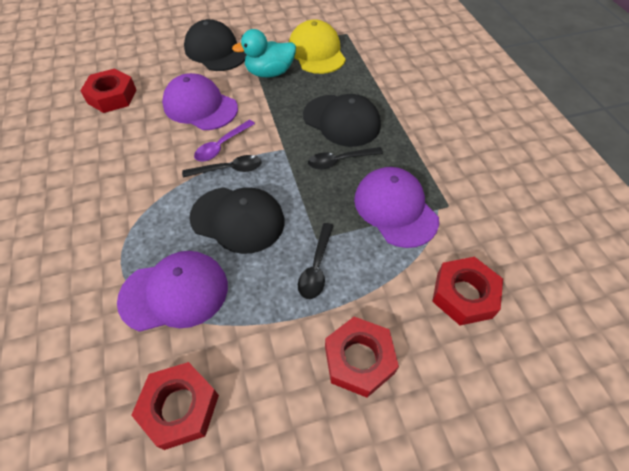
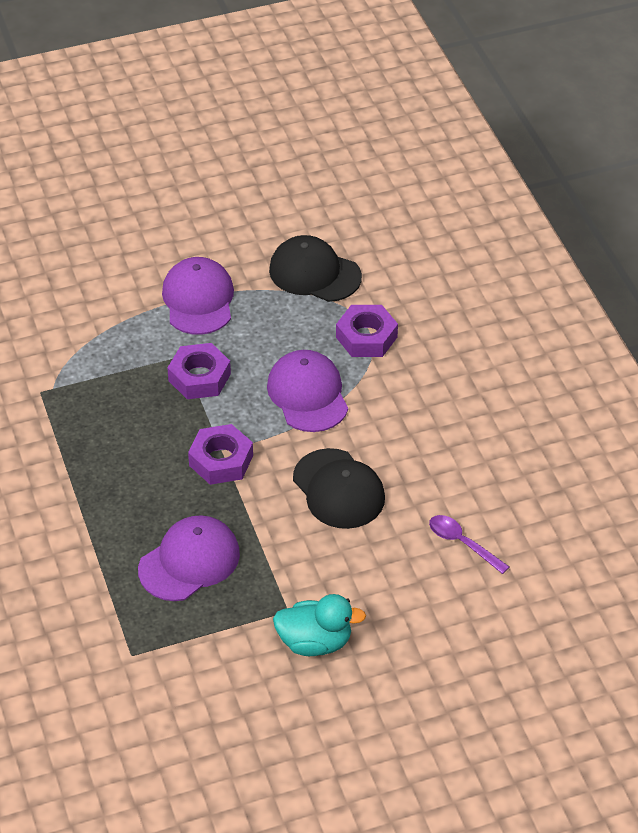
black cap: 3 -> 2
black spoon: 3 -> 0
purple nut: 0 -> 3
red nut: 4 -> 0
yellow cap: 1 -> 0

